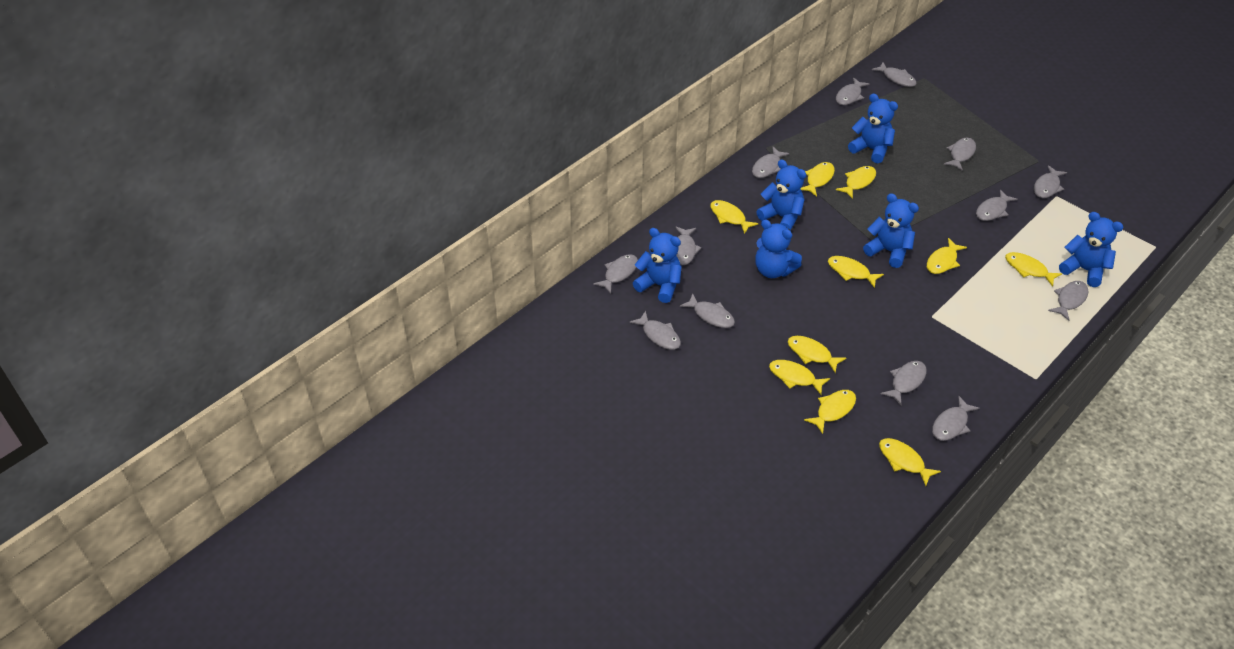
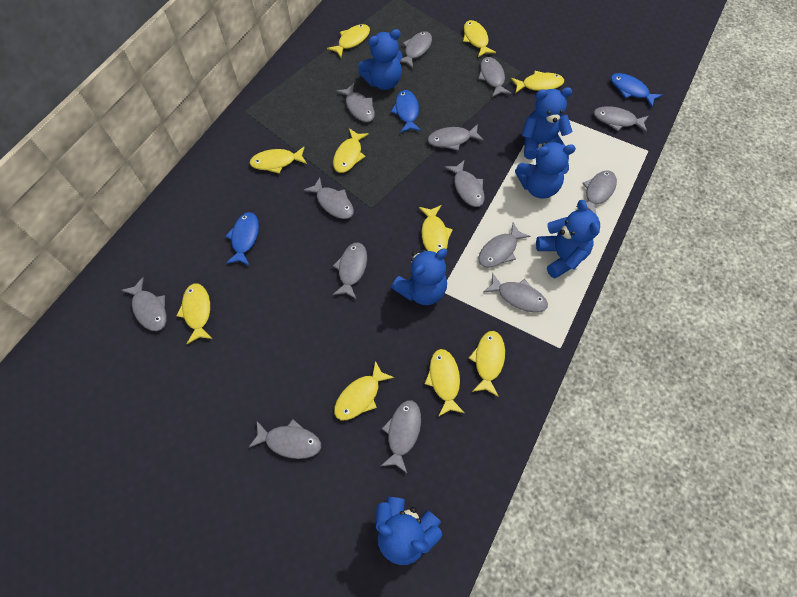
blue fish: 0 -> 3
grey fish: 13 -> 14

